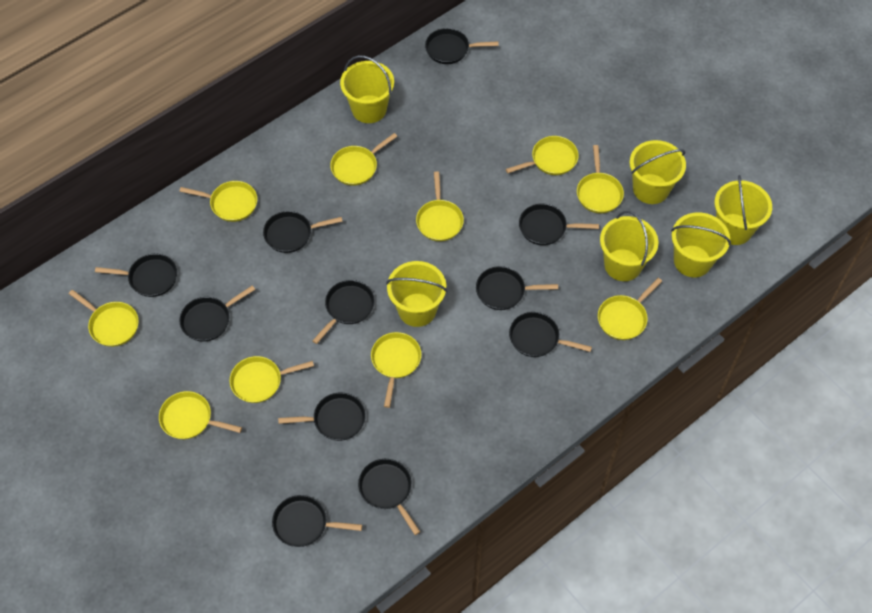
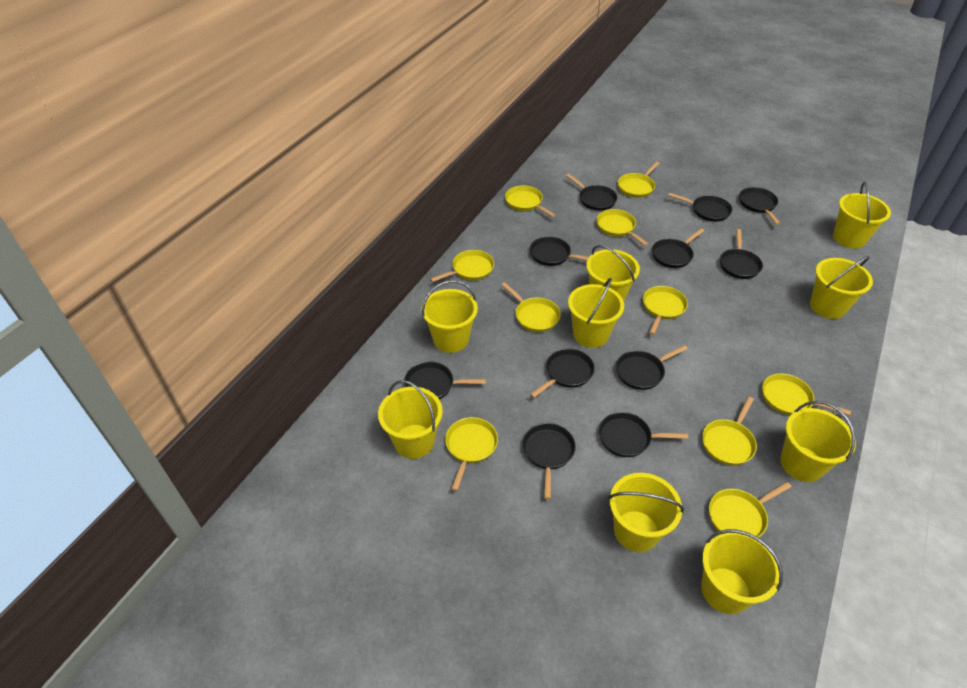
yellow bucket: 6 -> 9

